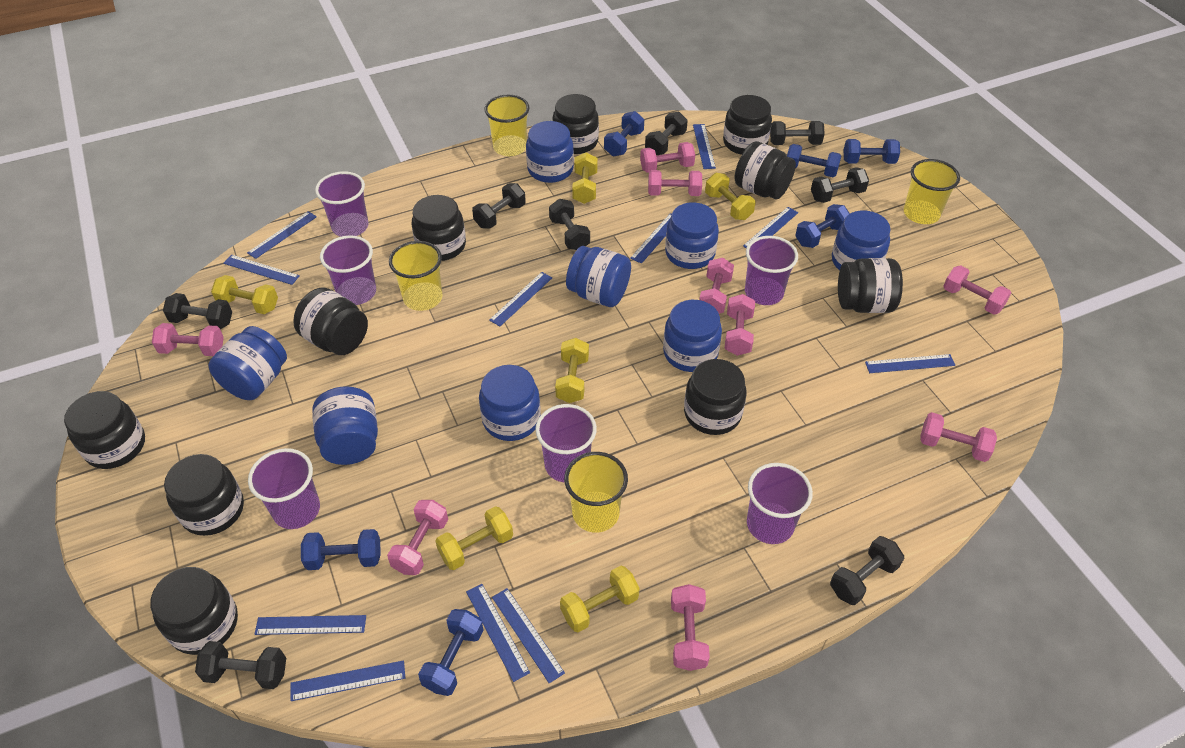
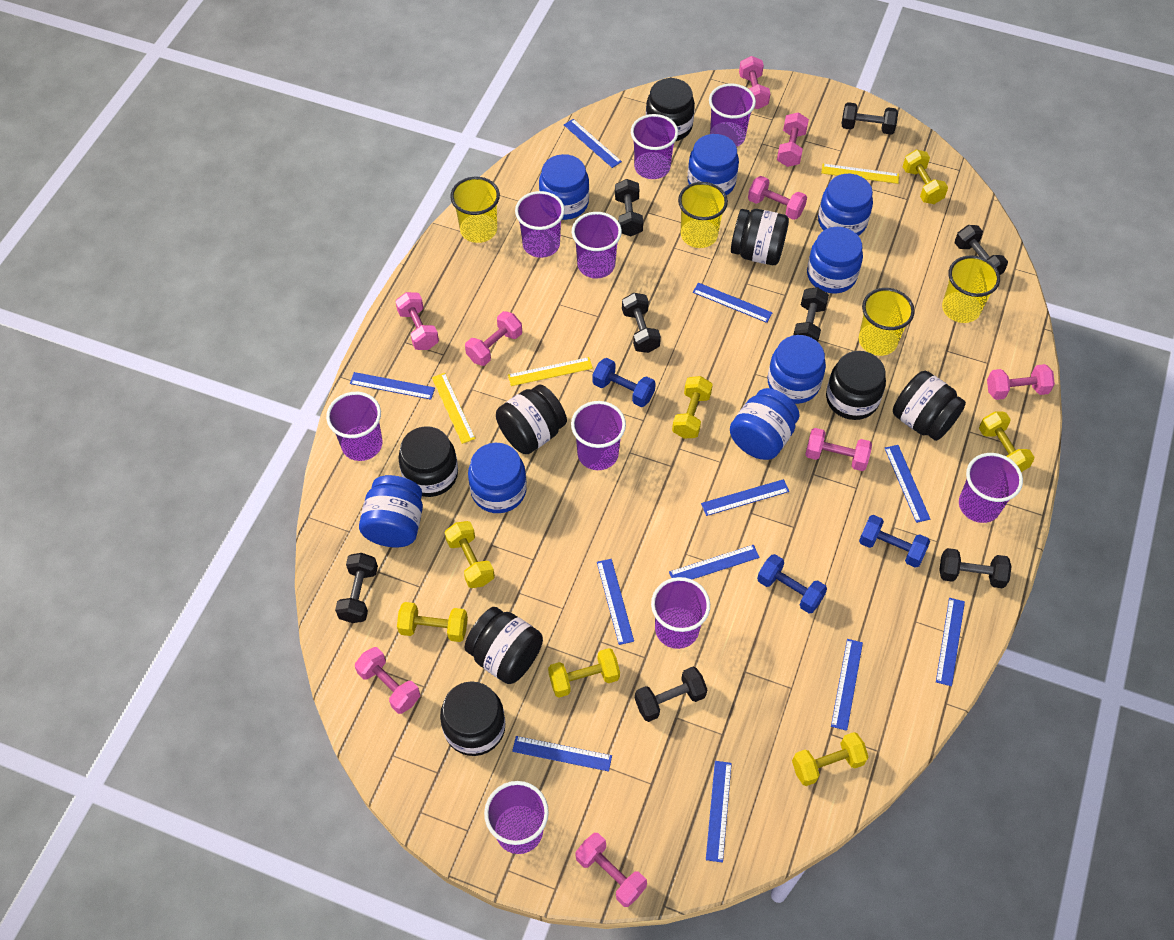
black jar: 10 -> 8
blue dumbbell: 6 -> 3
purple cup: 6 -> 9
yellow dumbbell: 6 -> 7
yellow ruler: 0 -> 3

